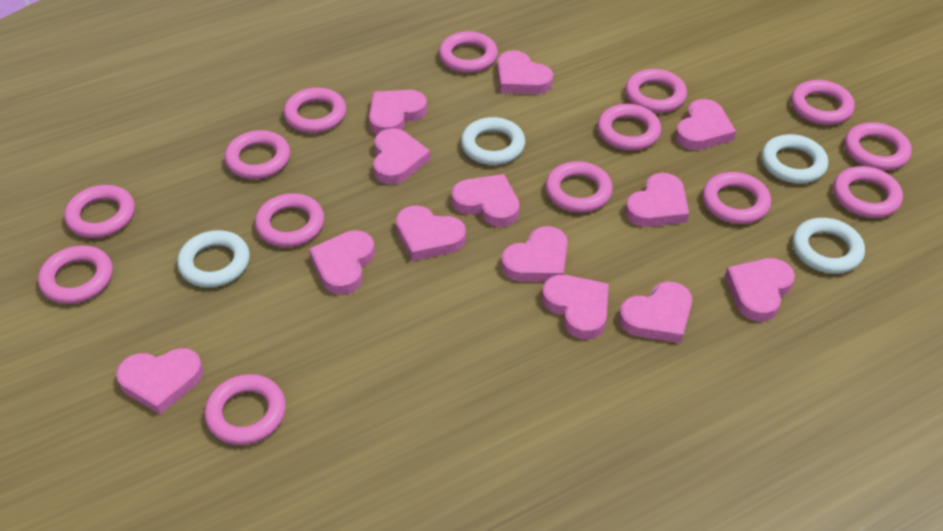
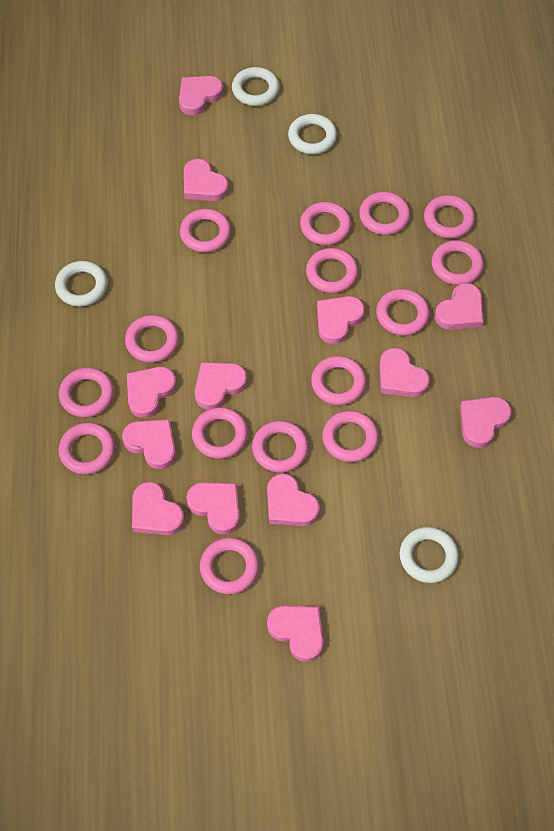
pink ring: 14 -> 15

